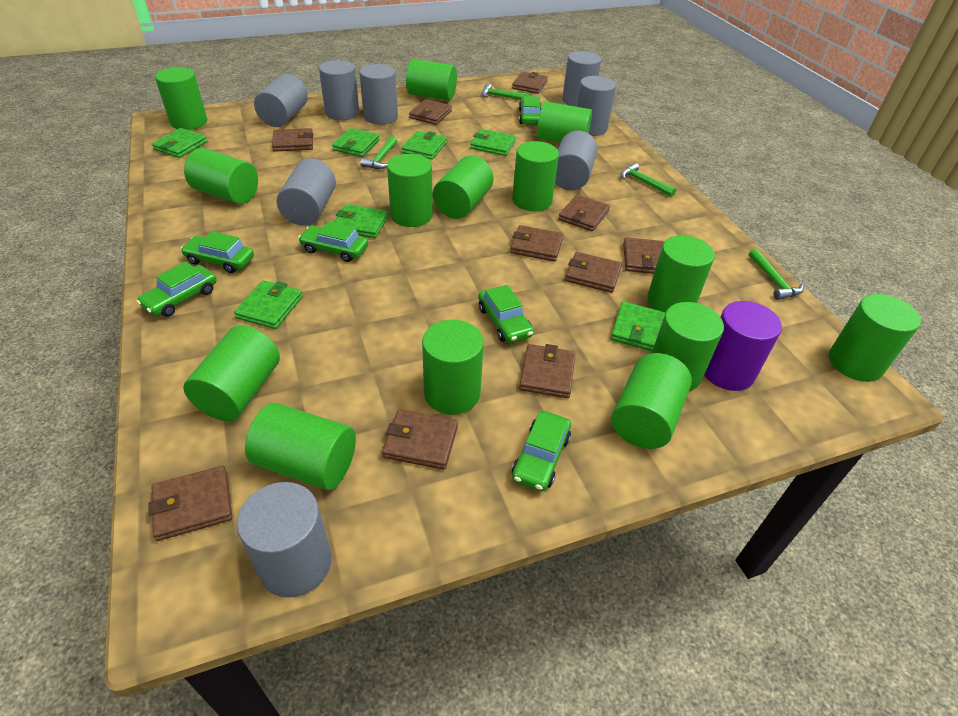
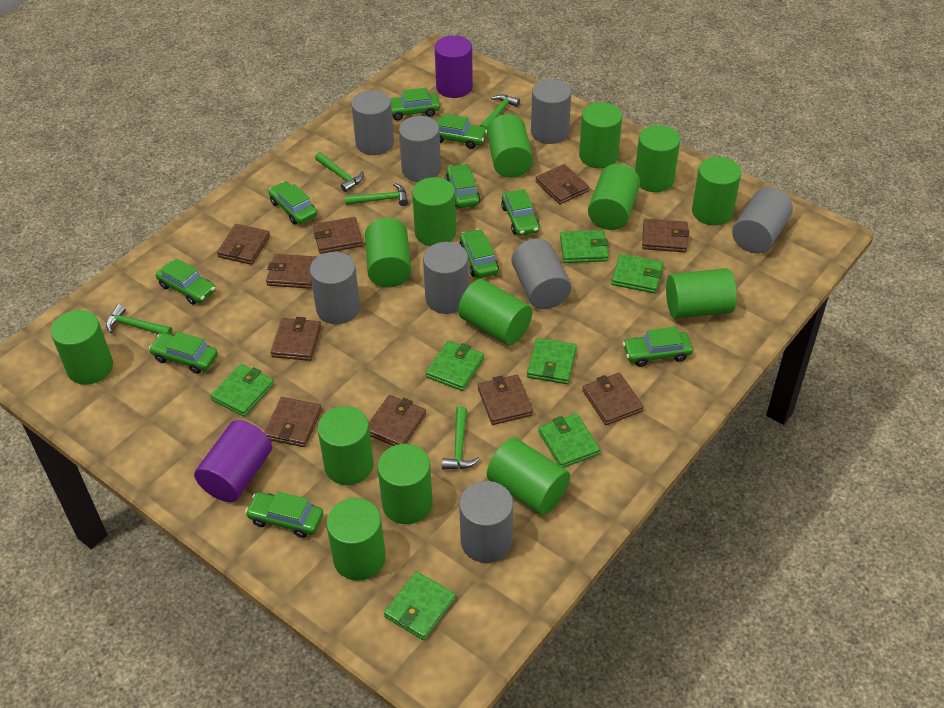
green car: 6 -> 10
green hammer: 4 -> 5
purple cylinder: 1 -> 2

